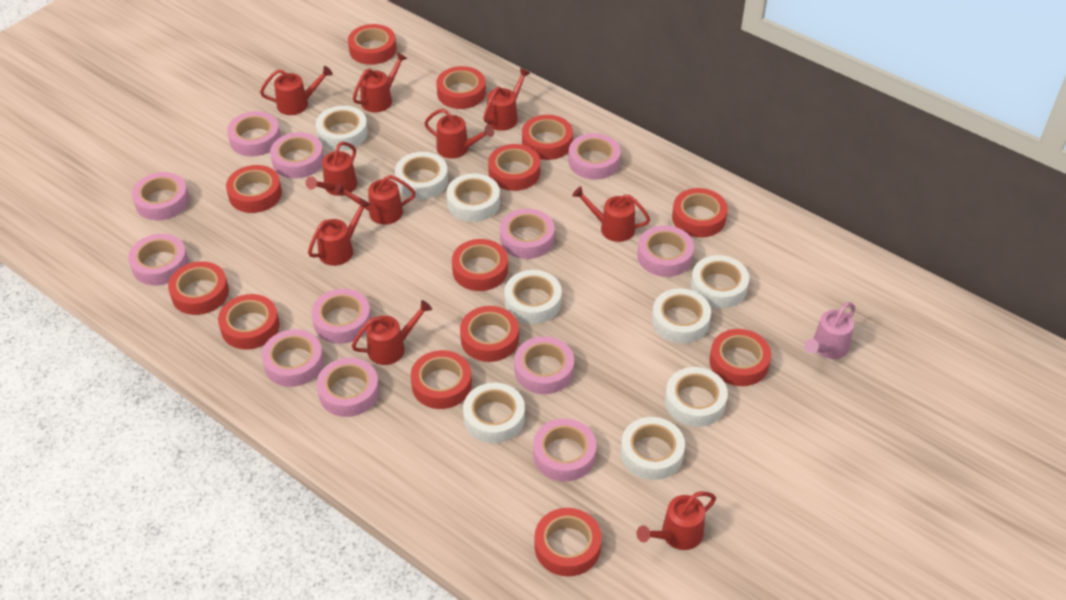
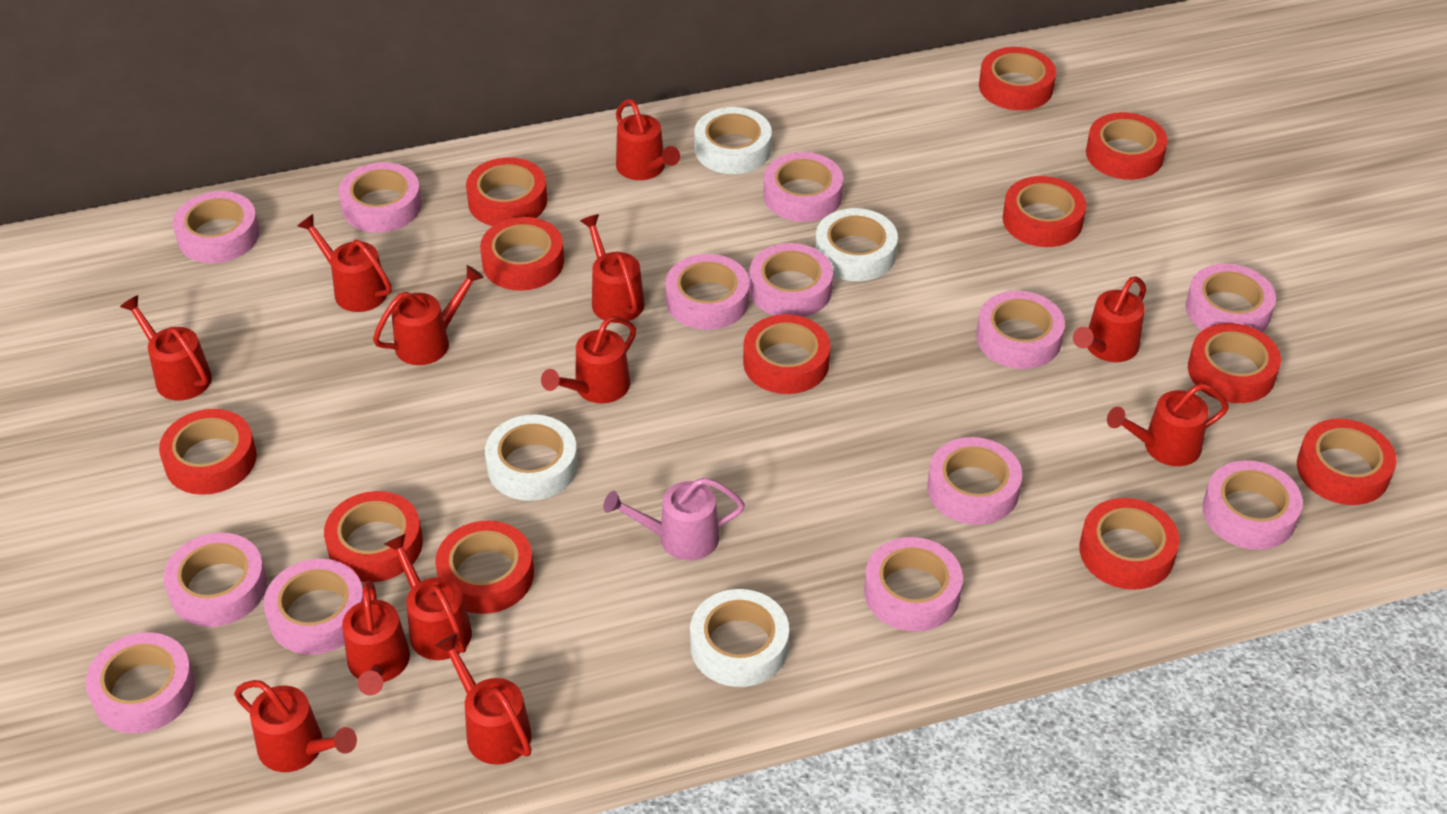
pink tape: 12 -> 13
red tape: 13 -> 12
red watering can: 10 -> 12
white tape: 9 -> 4

